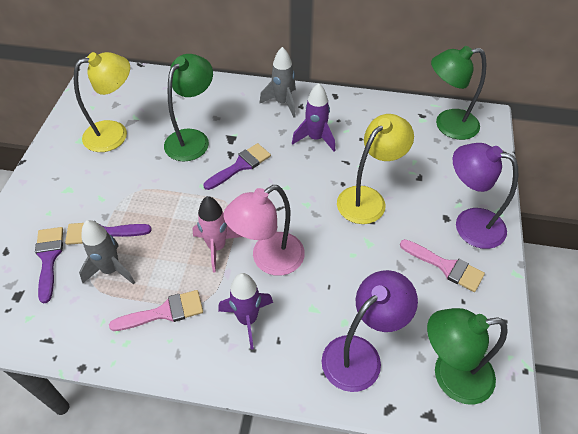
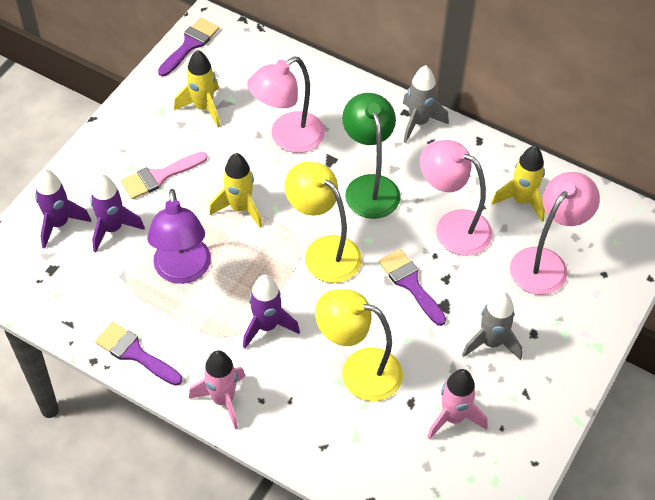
green lamp: 3 -> 1
pink brush: 2 -> 1
pink lamp: 1 -> 3
pink rocket: 1 -> 2
purple lamp: 2 -> 1
purple rocket: 2 -> 3
yellow rocket: 0 -> 3

